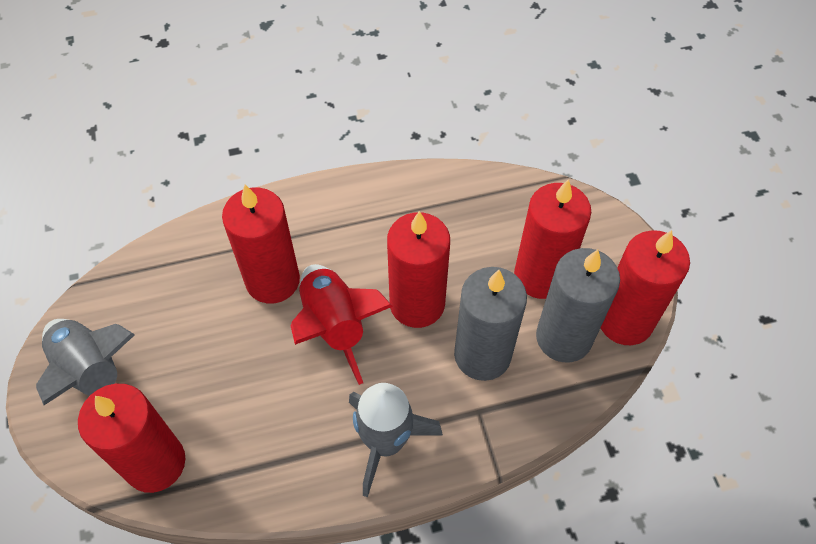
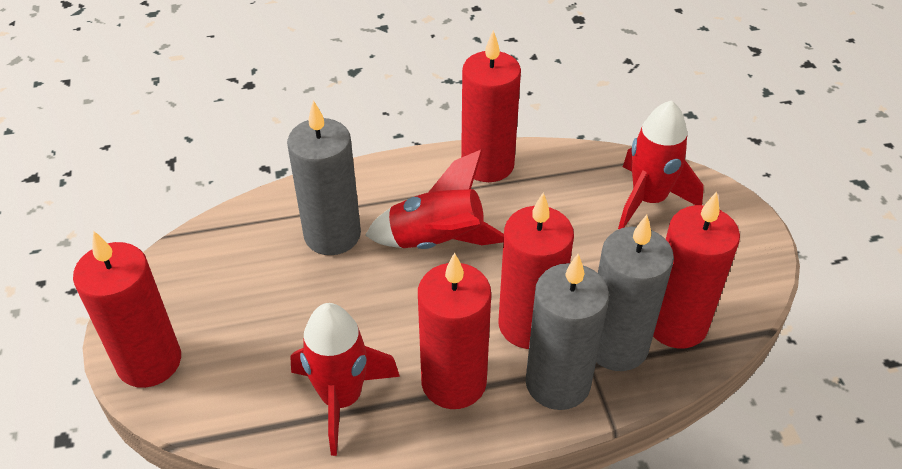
grey candle: 2 -> 3
grey rocket: 2 -> 0
red rocket: 1 -> 3

